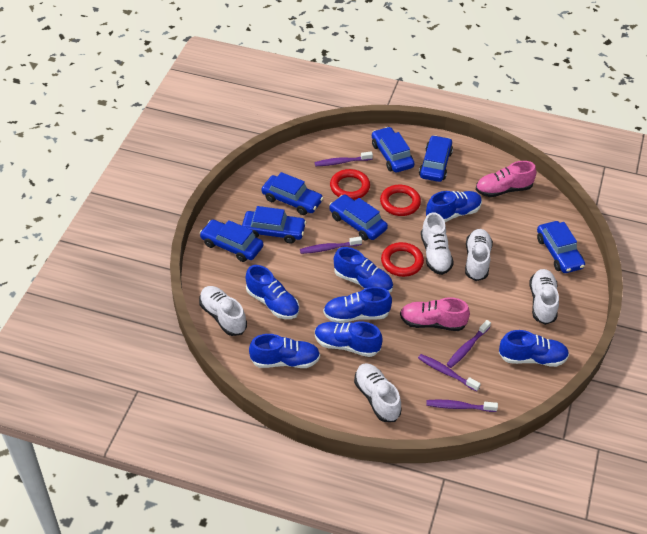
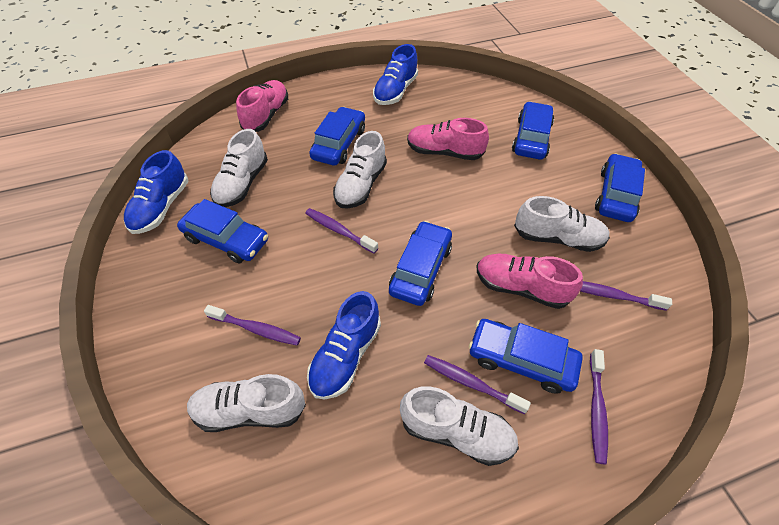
blue car: 7 -> 6
blue shoe: 7 -> 3
pink shoe: 2 -> 3
red ring: 3 -> 0

